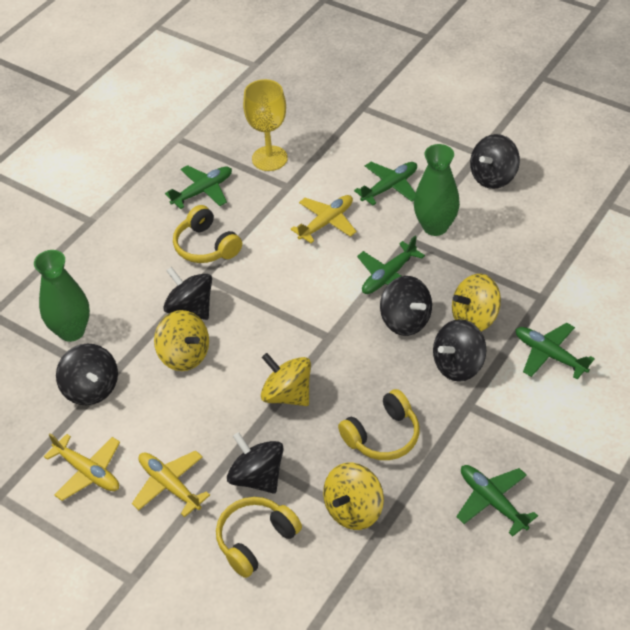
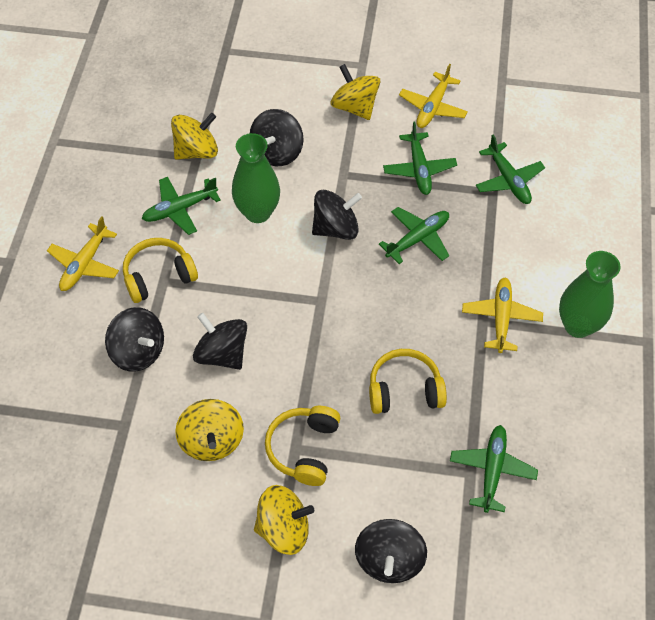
black spinning top: 6 -> 5
yellow goblet: 1 -> 0

